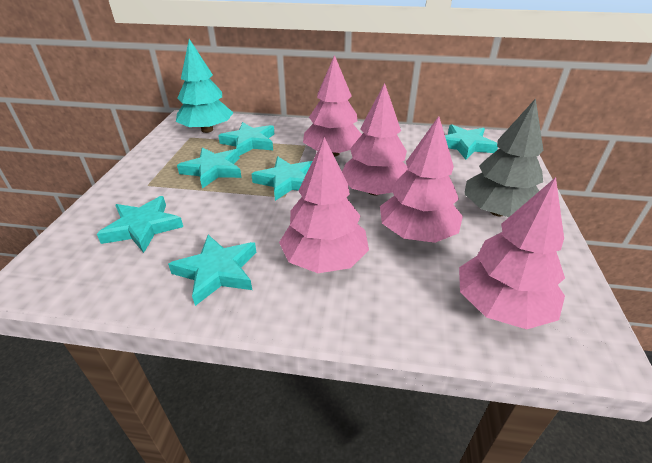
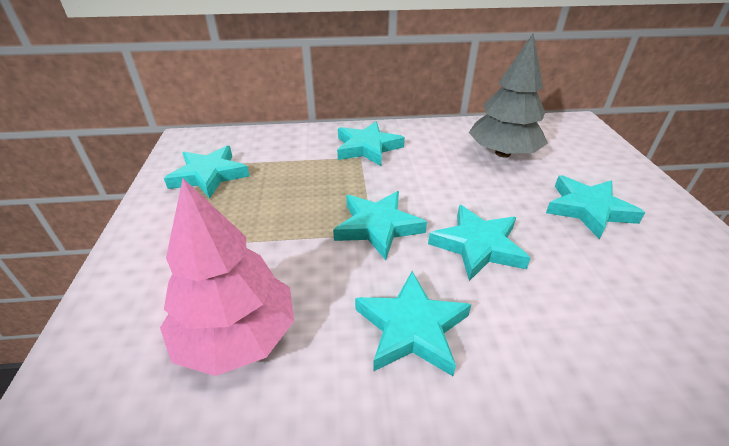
pink tree: 5 -> 1
turquoise tree: 1 -> 0

